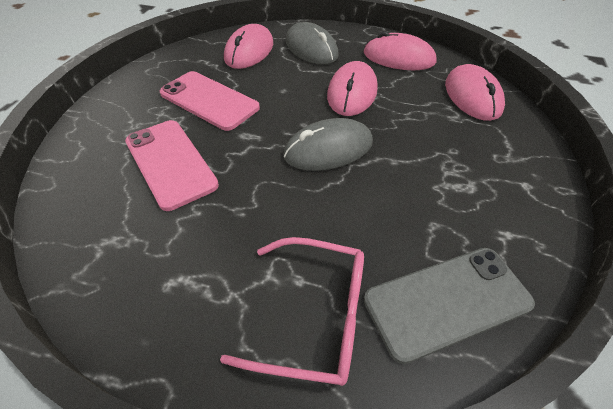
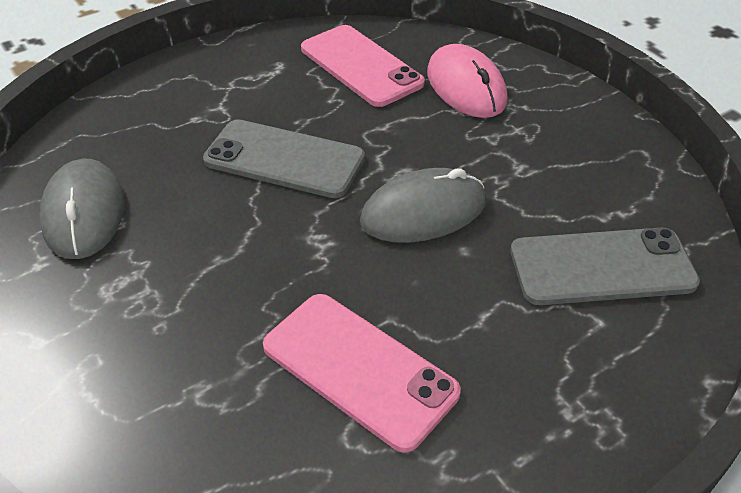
grey phone: 1 -> 2
pink glasses: 1 -> 0
pink mouse: 4 -> 1

